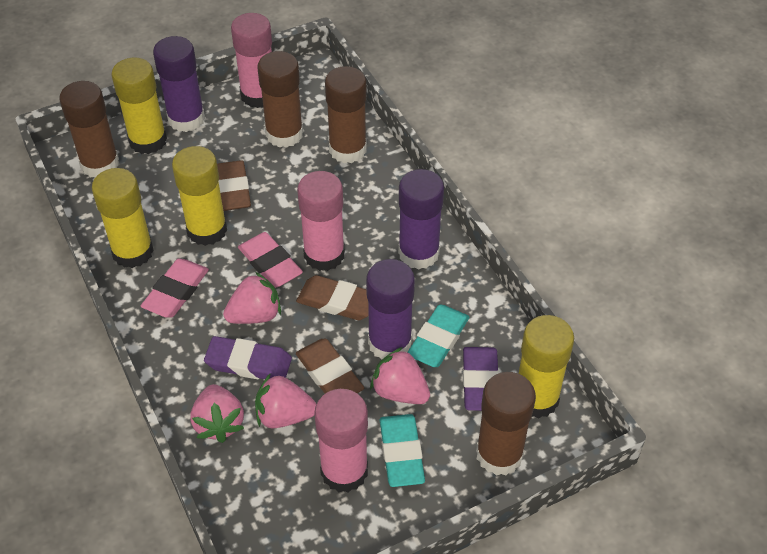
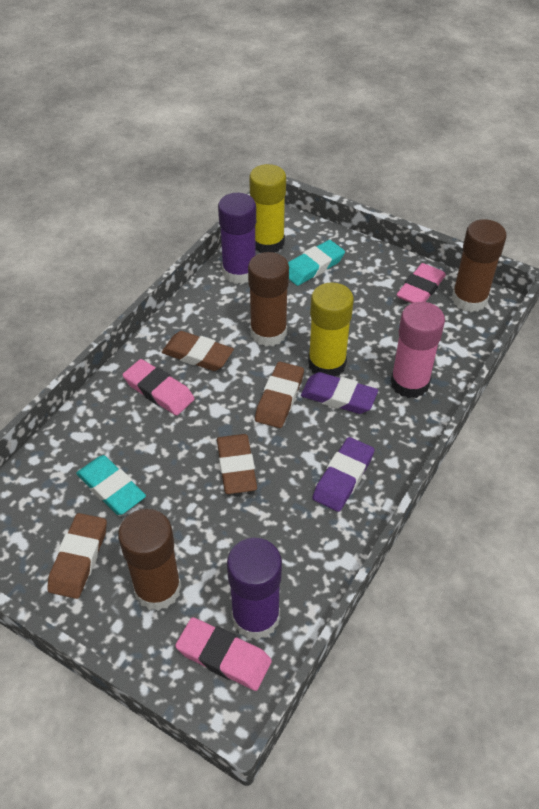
brown eraser: 3 -> 4
brown glue stick: 4 -> 3
pink eraser: 2 -> 3
pink glue stick: 3 -> 1
pink strawberry: 4 -> 0
purple glue stick: 3 -> 2
yellow glue stick: 4 -> 2

